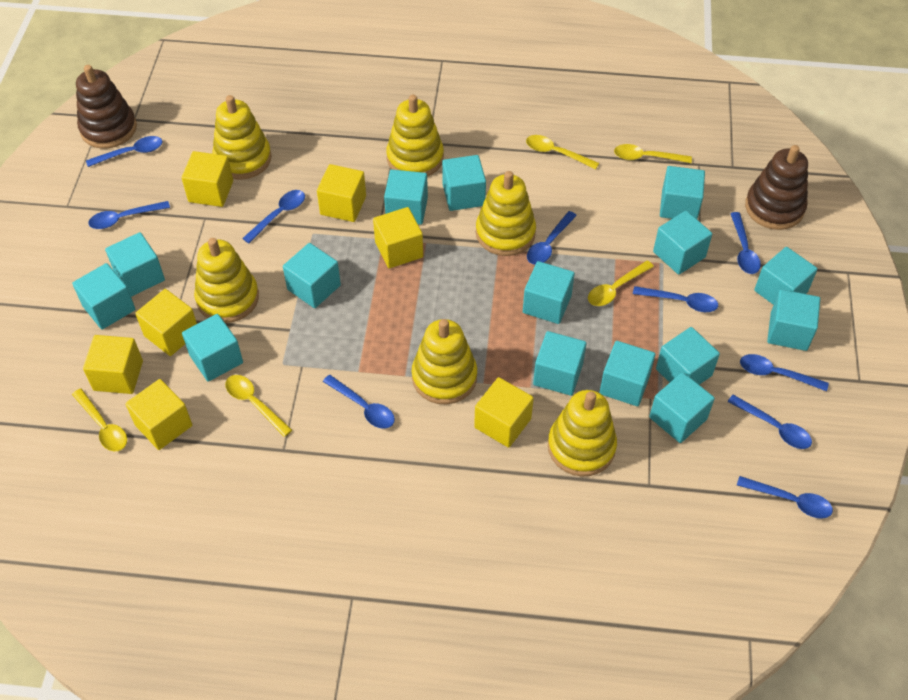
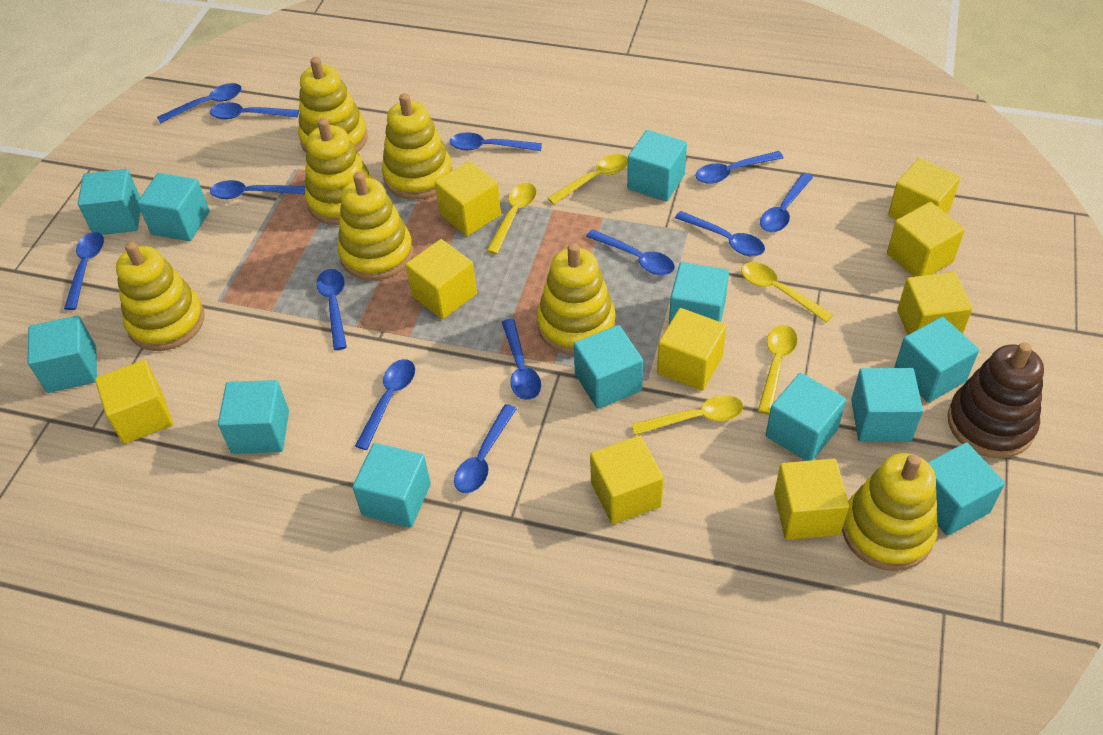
blue spoon: 10 -> 13
brown stacking toy: 2 -> 1
turquoise cube: 15 -> 12
yellow cube: 7 -> 9
yellow stacking toy: 6 -> 7

